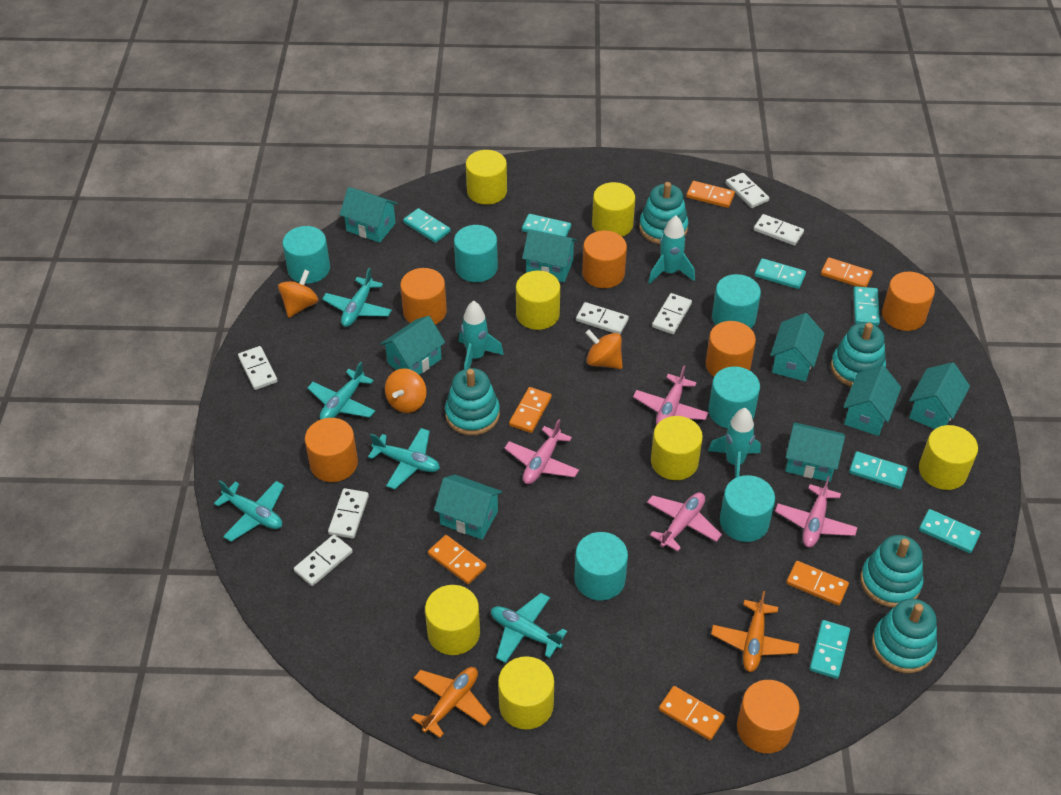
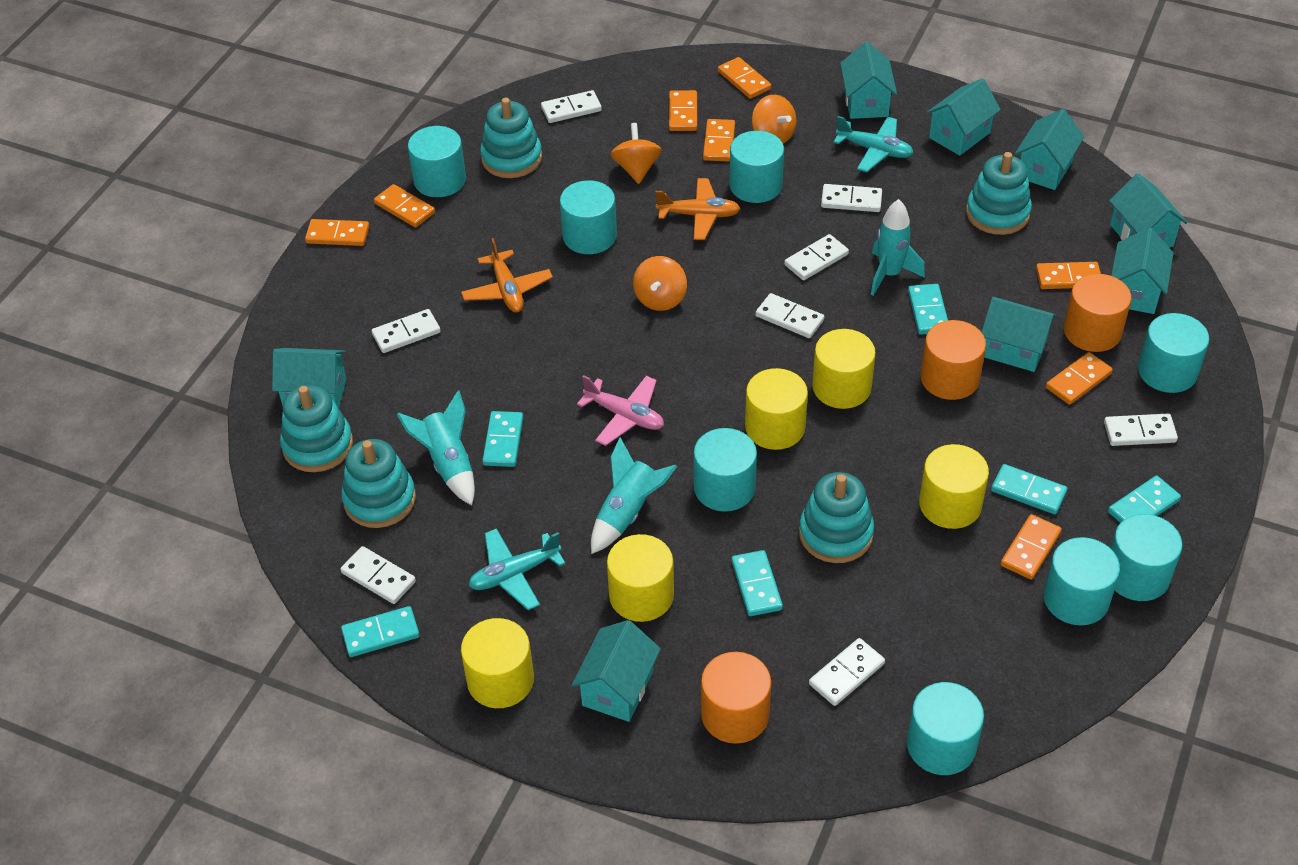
orange cylinder: 6 -> 3
orange domino: 6 -> 8
pink plane: 4 -> 1
turquoise cylinder: 6 -> 8
turquoise domino: 7 -> 6
turquoise plane: 5 -> 2
white domino: 7 -> 8
yellow cylinder: 7 -> 5

